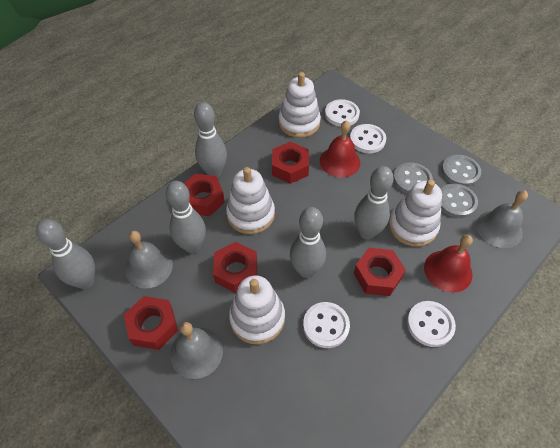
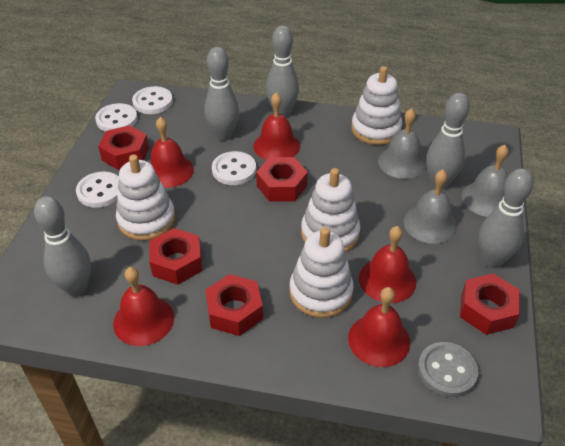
grey button: 3 -> 1
red bell: 2 -> 5

